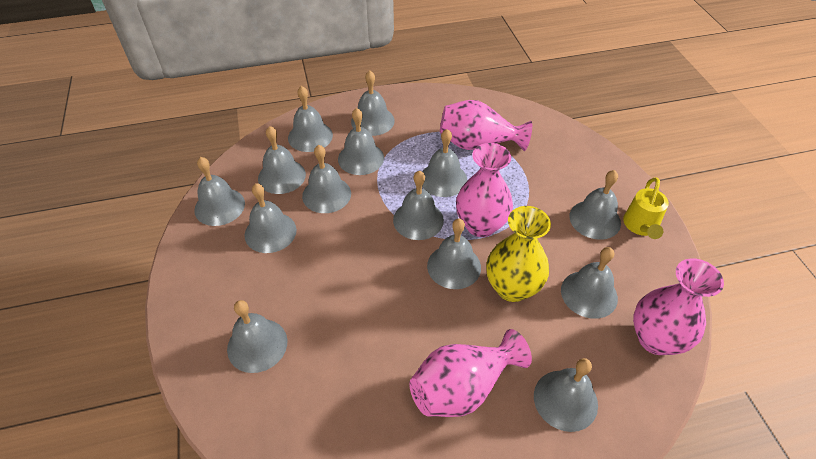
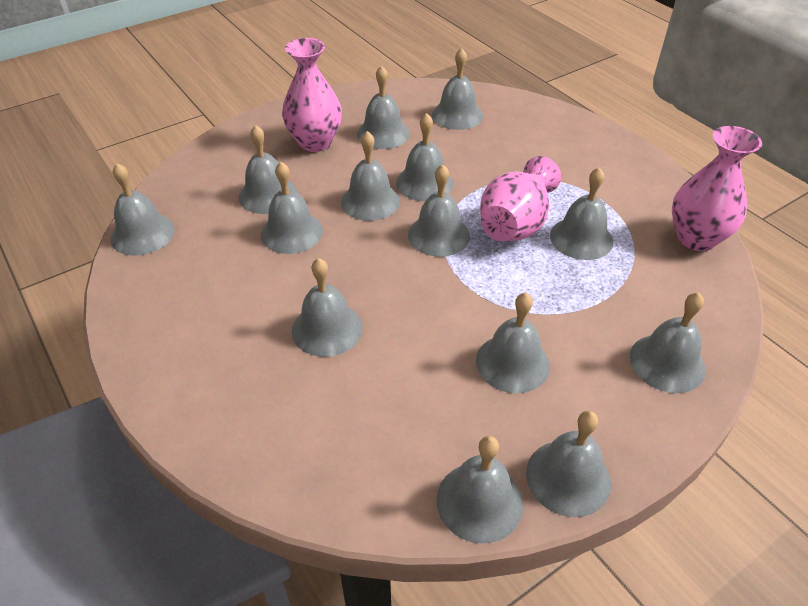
pink vase: 4 -> 3
yellow vase: 1 -> 0
yellow watering can: 1 -> 0

